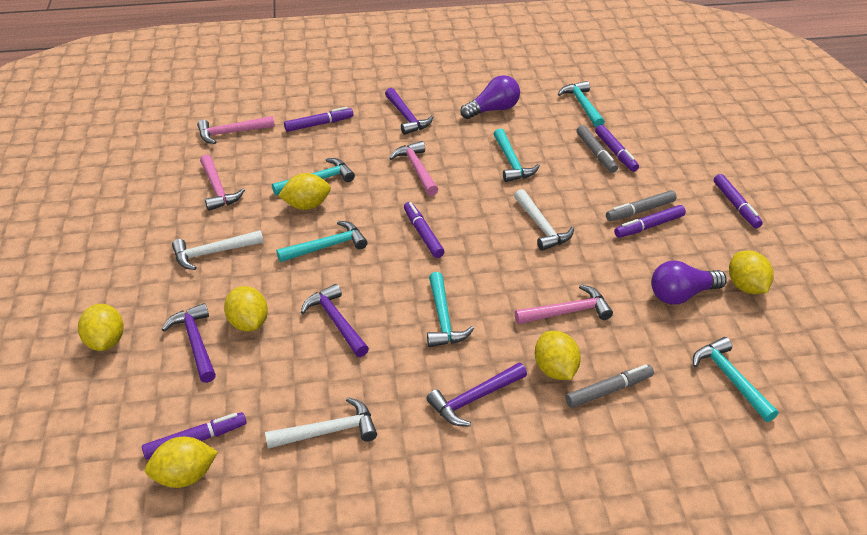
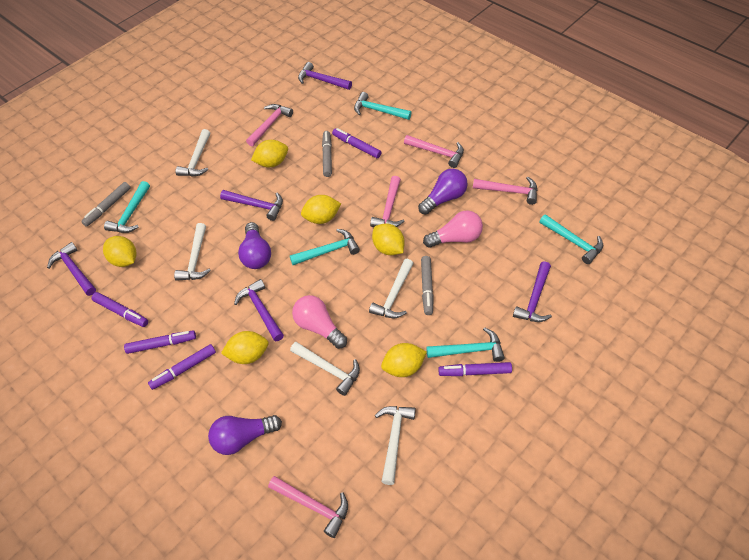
pink hammer: 4 -> 5
pink light bulb: 0 -> 2
purple hammer: 4 -> 5
purple light bulb: 2 -> 3
purple marker: 6 -> 5
turquoise hammer: 6 -> 5
white hammer: 3 -> 5

